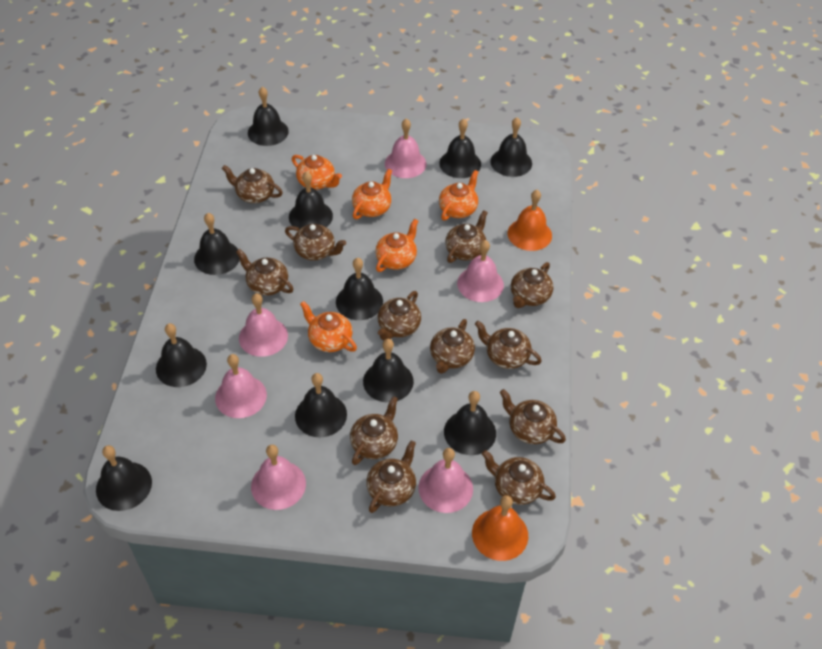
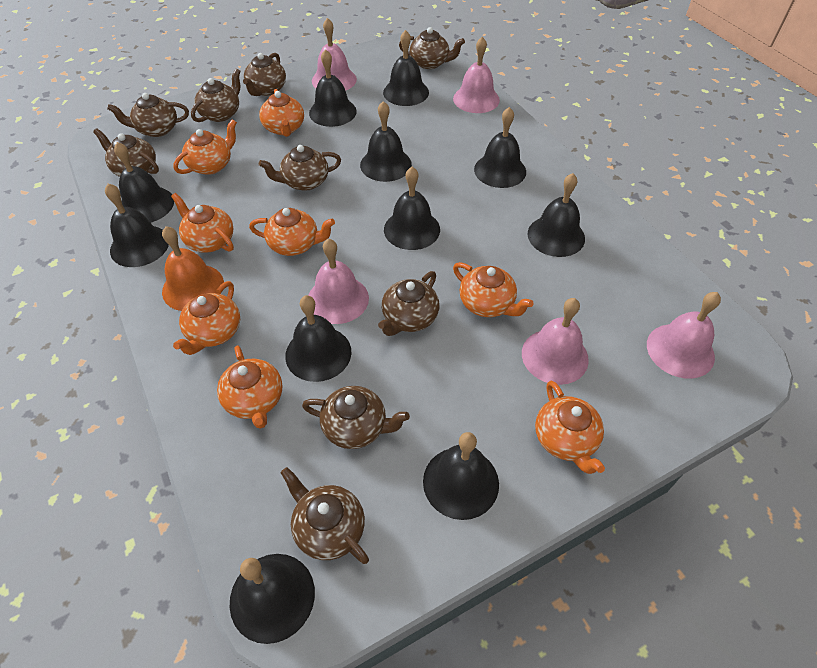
brown teapot: 12 -> 9
orange bell: 2 -> 1
orange teapot: 5 -> 8
pink bell: 6 -> 5

